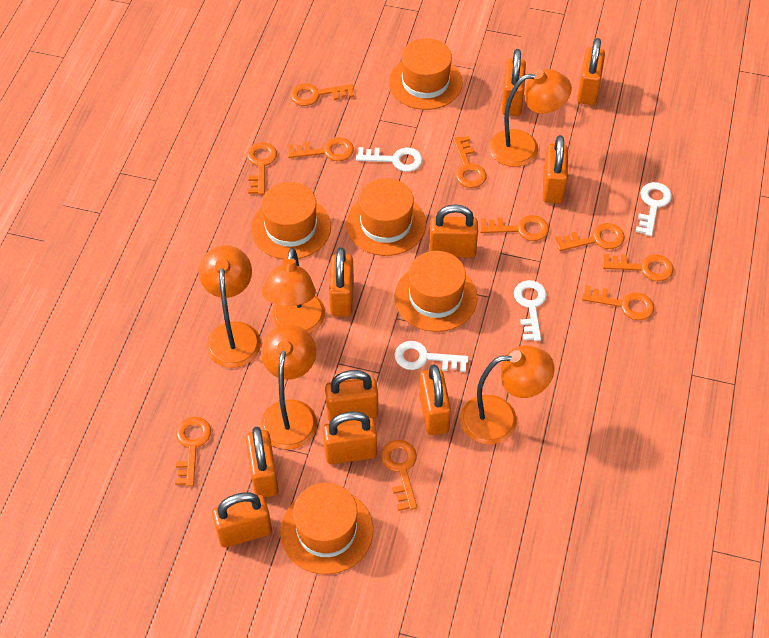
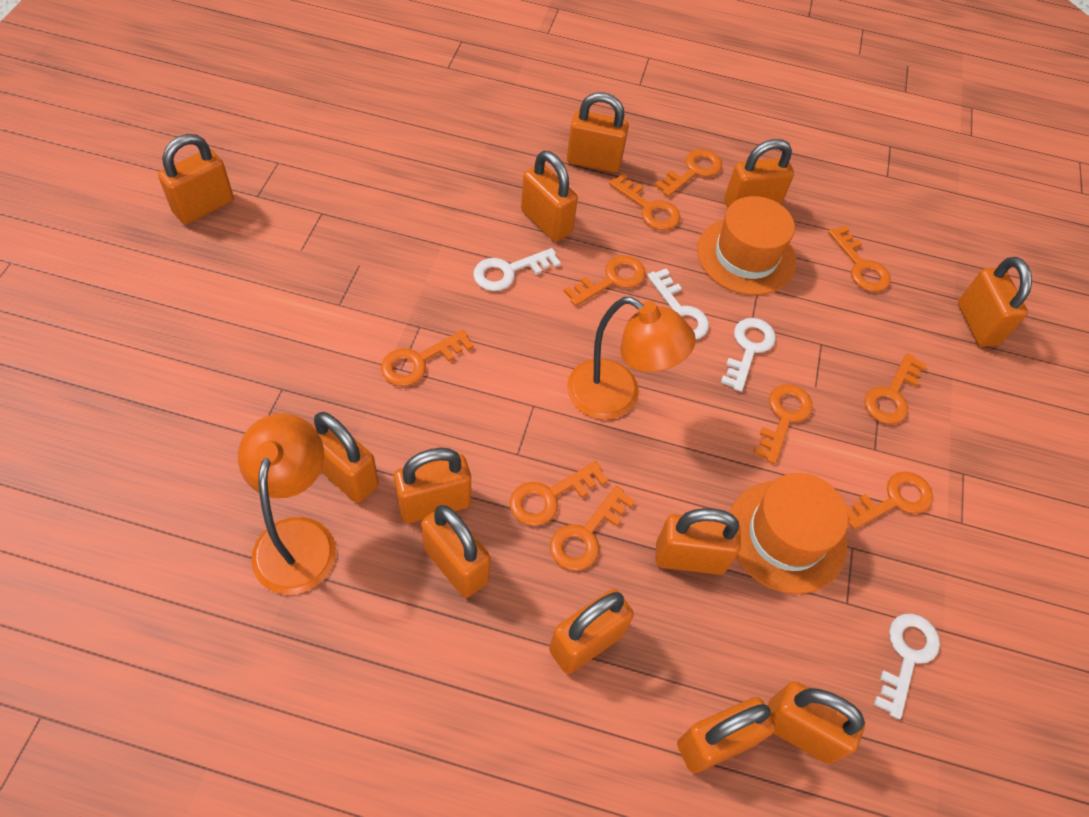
orange hat: 5 -> 2
orange lamp: 5 -> 2
orange padlock: 10 -> 12

